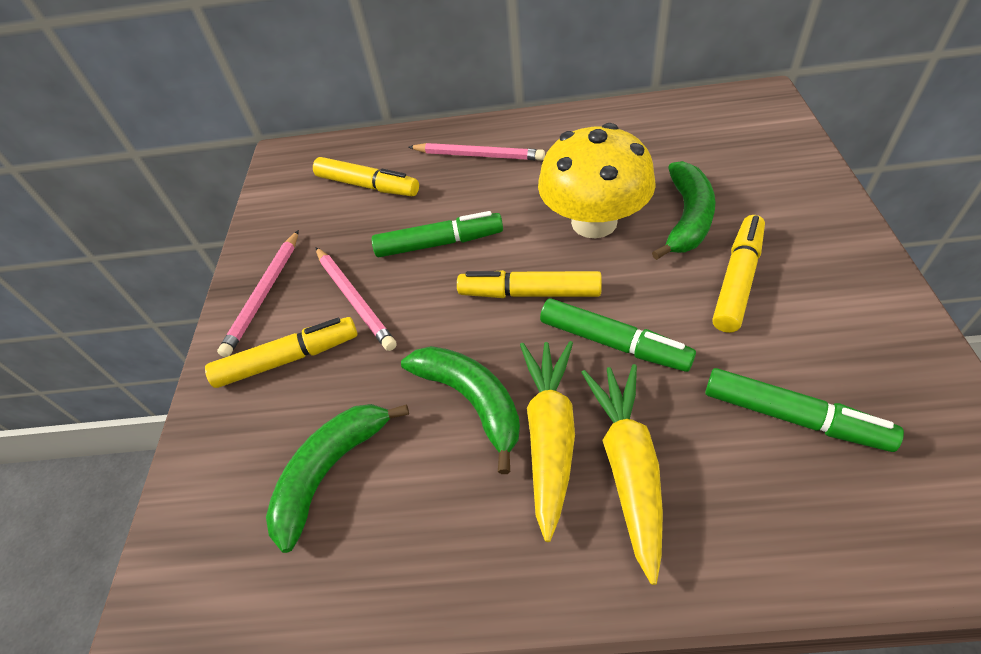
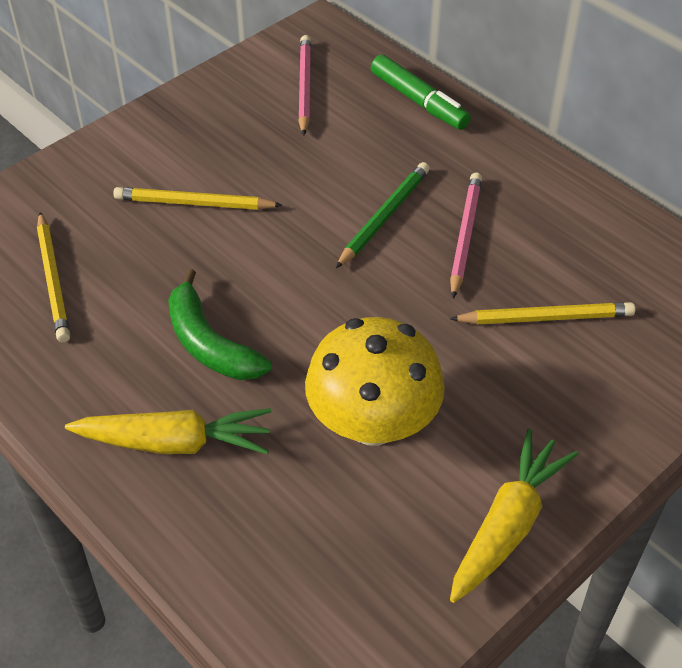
green banana: 3 -> 1
green marker: 3 -> 1
green pencil: 0 -> 1
pink pencil: 3 -> 2
yellow marker: 4 -> 0
yellow pencil: 0 -> 3

